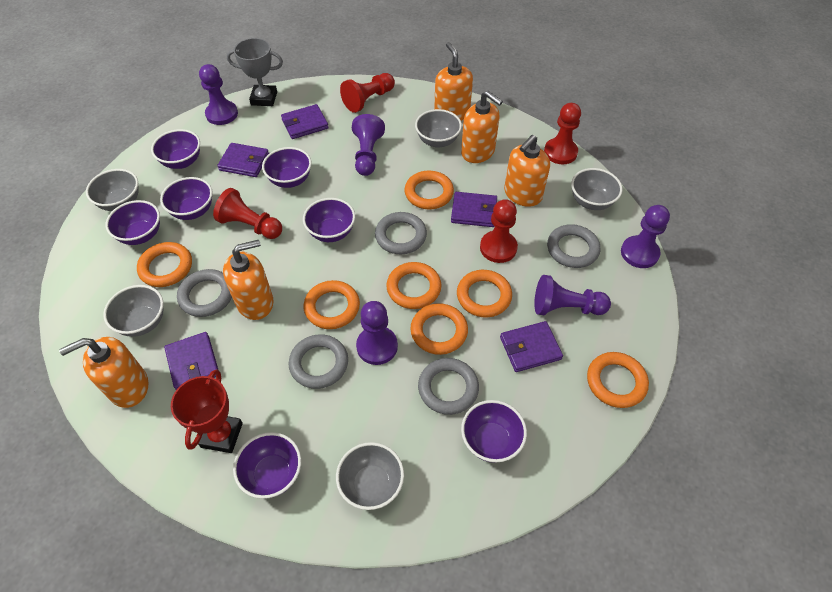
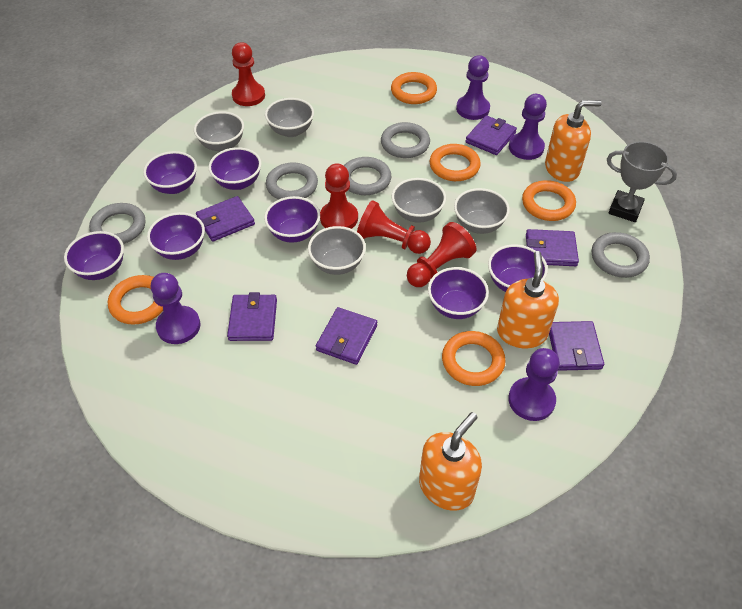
orange ring: 7 -> 5
orange soap dispenser: 5 -> 3
purple pawn: 5 -> 4
purple wallet: 5 -> 6
red trophy: 1 -> 0

